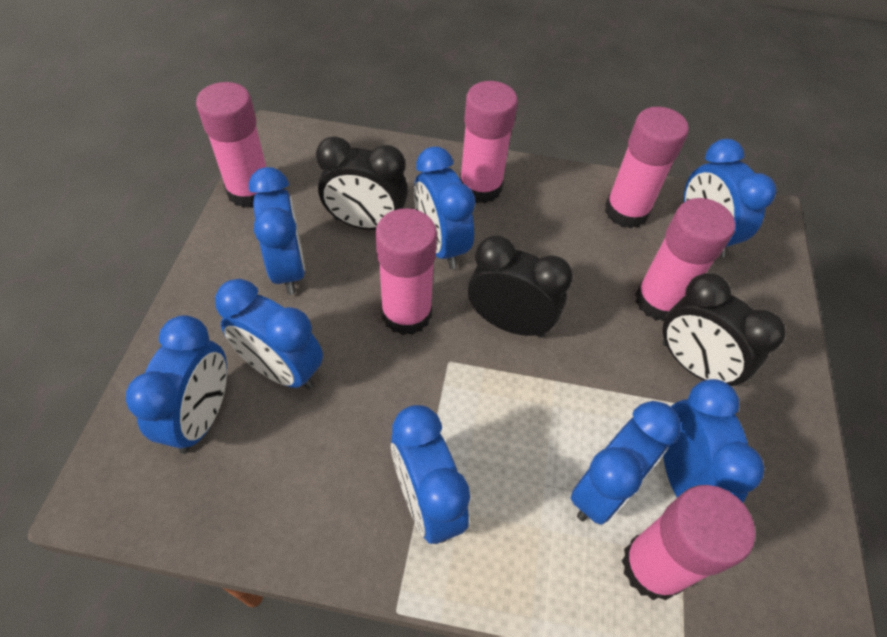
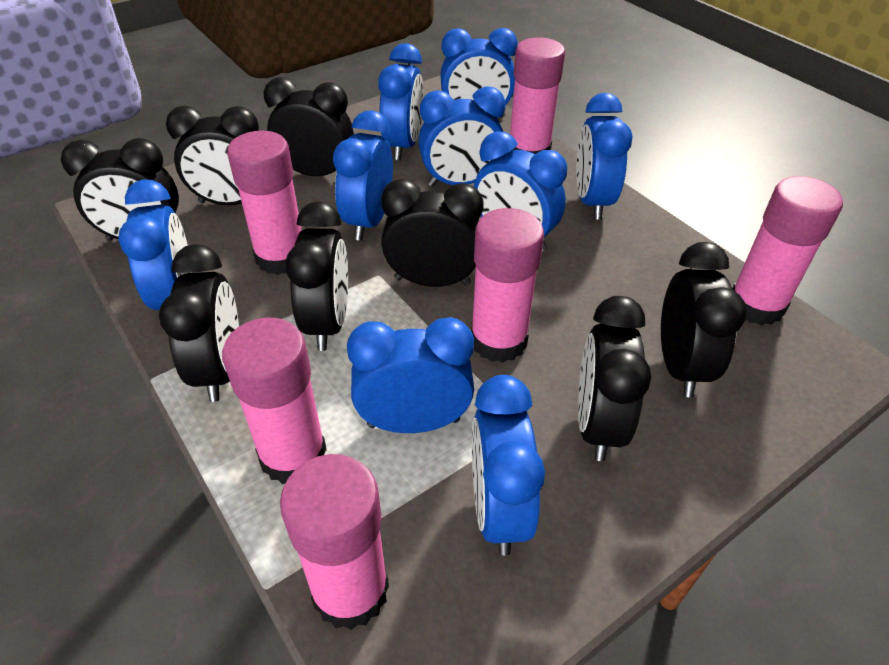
black clock: 3 -> 8
blue clock: 8 -> 9

